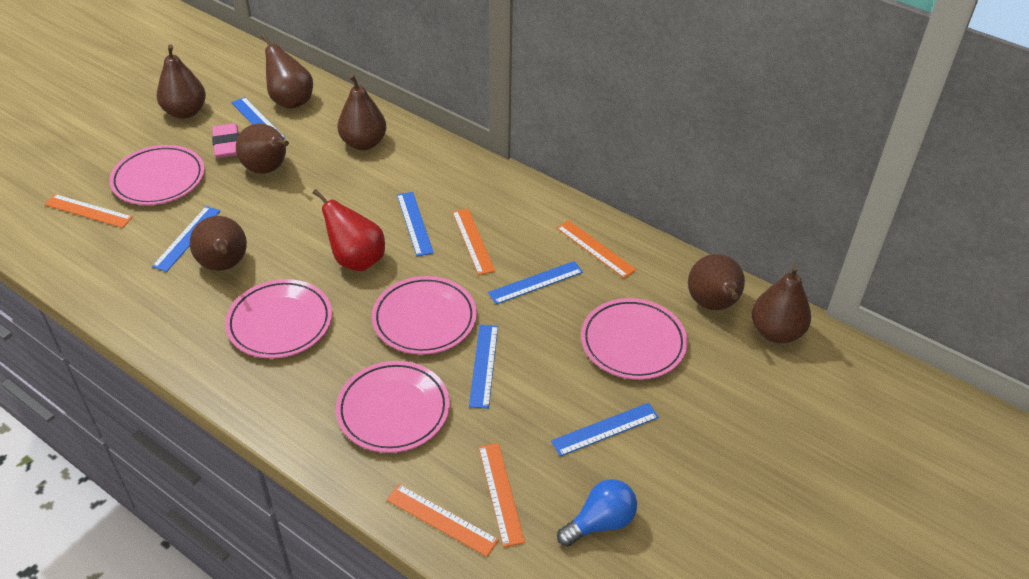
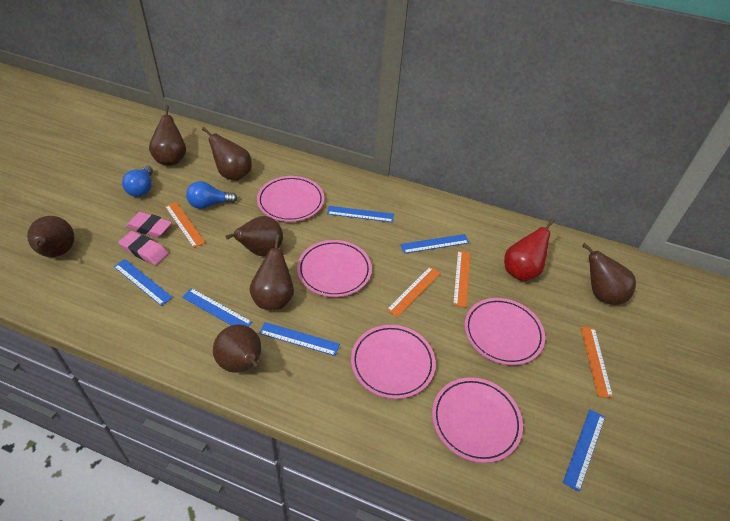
blue light bulb: 1 -> 2
orange ruler: 5 -> 4
pink eraser: 1 -> 2

